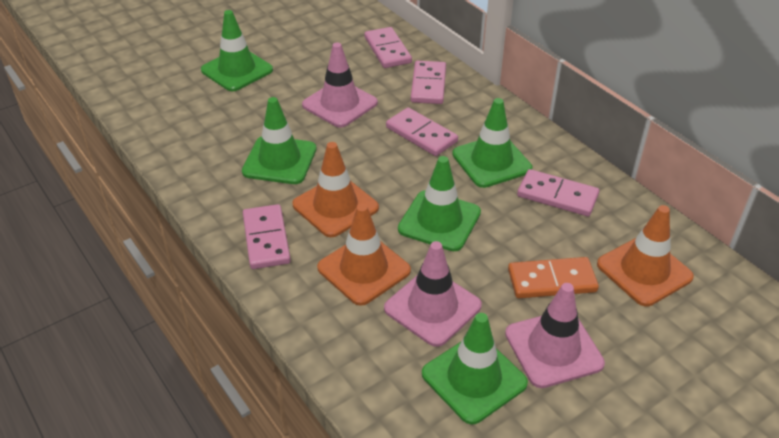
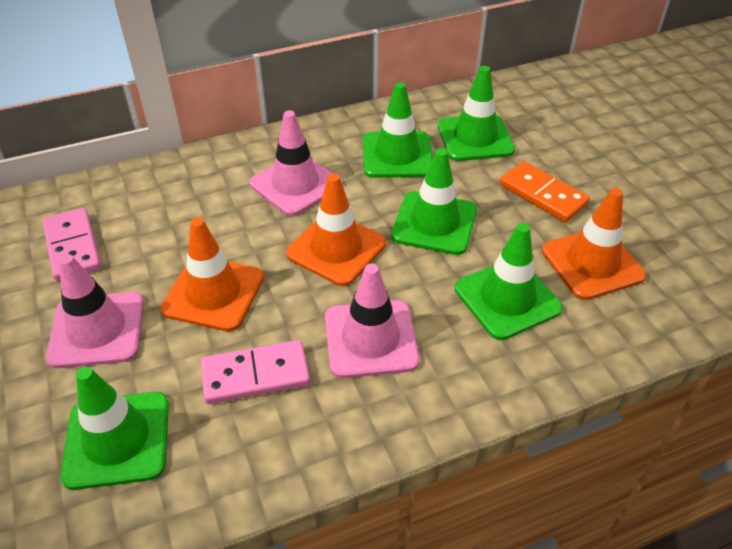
pink domino: 5 -> 2

